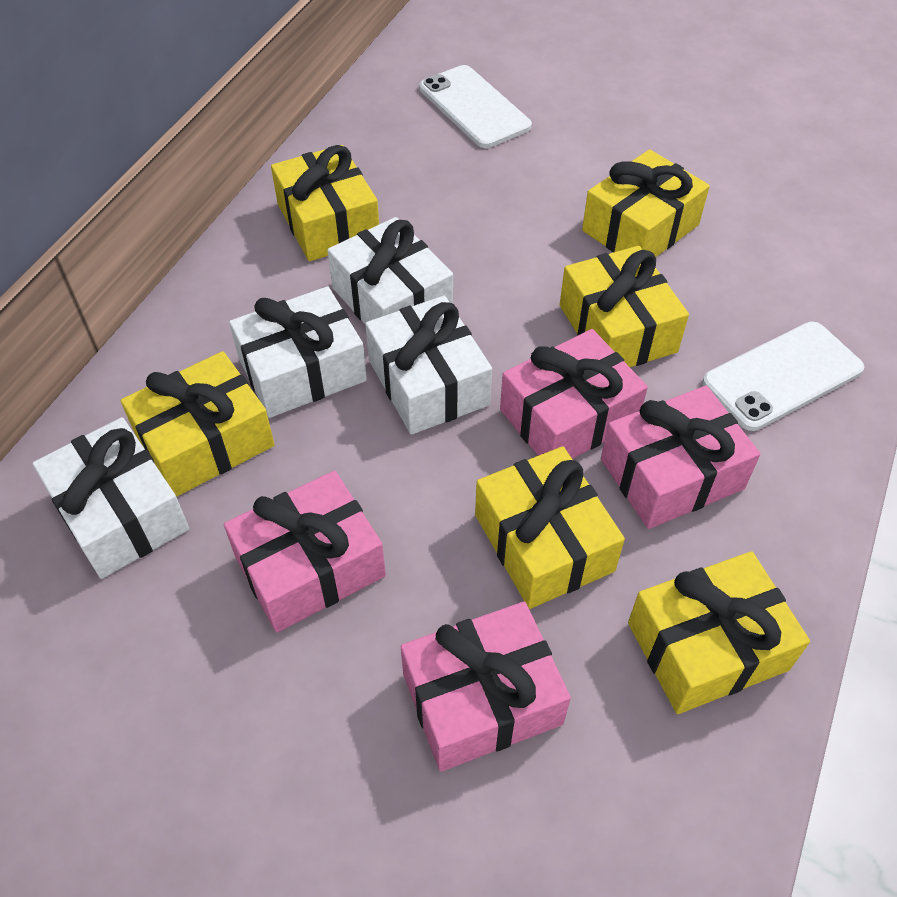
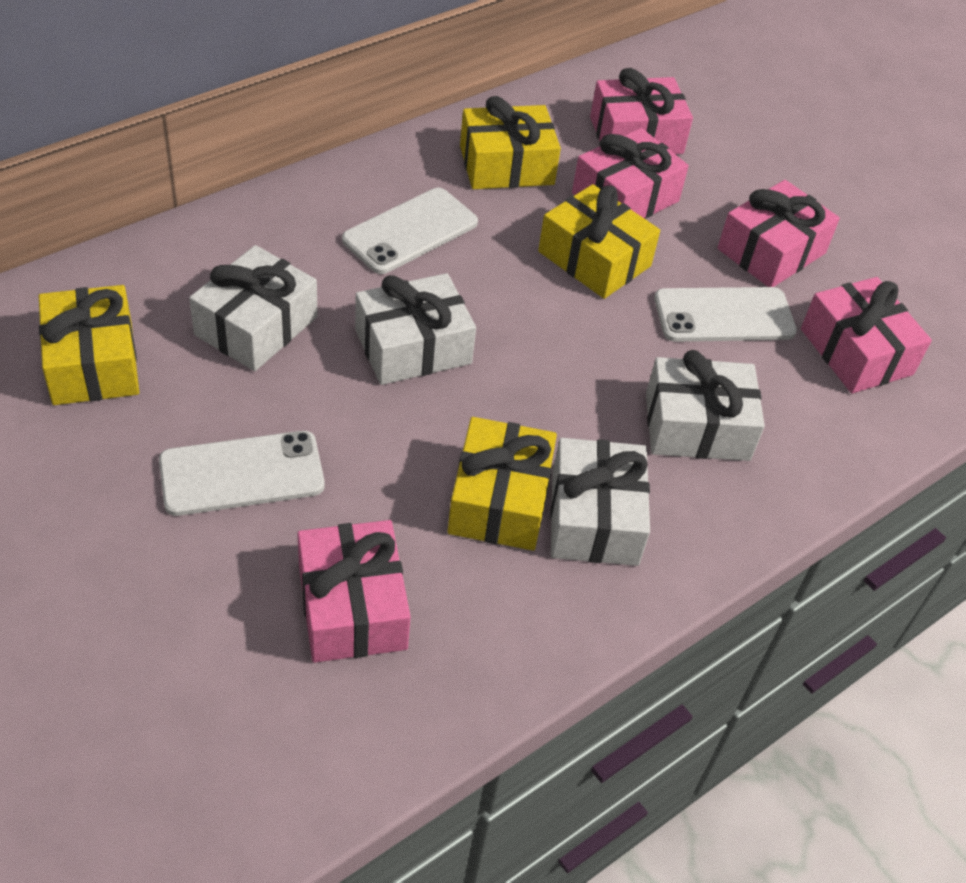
pink gift: 4 -> 5
white phone: 2 -> 3
yellow gift: 6 -> 4

